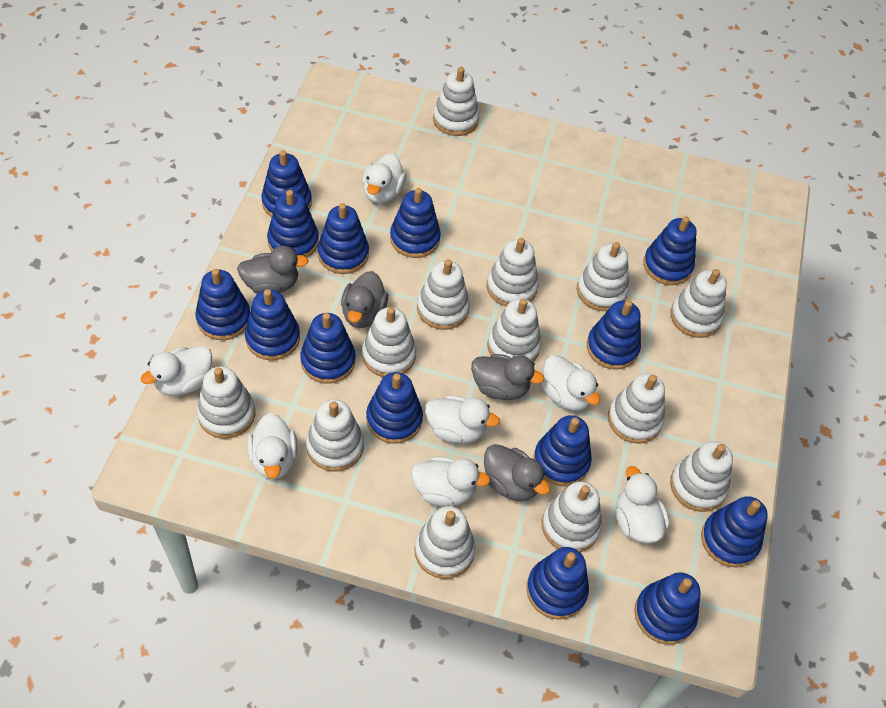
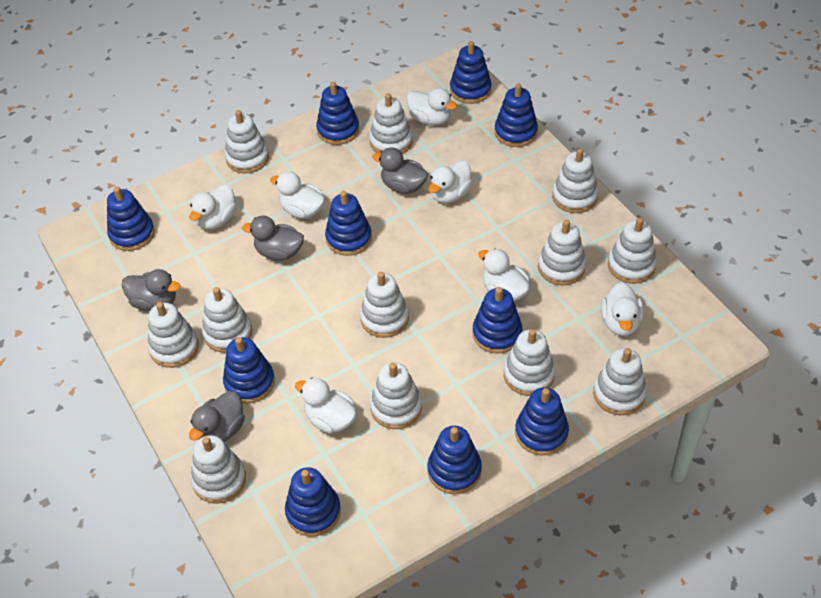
blue stacking toy: 14 -> 10
white stacking toy: 13 -> 12

